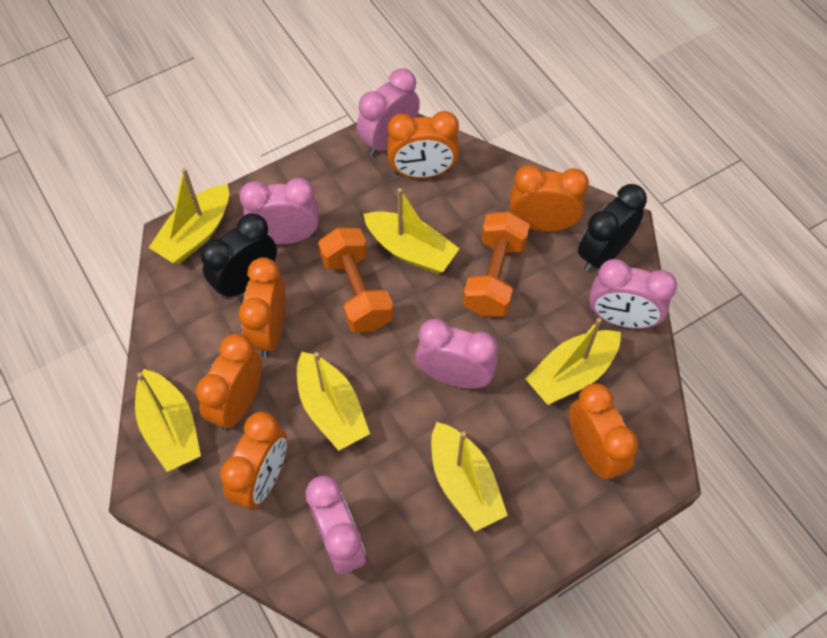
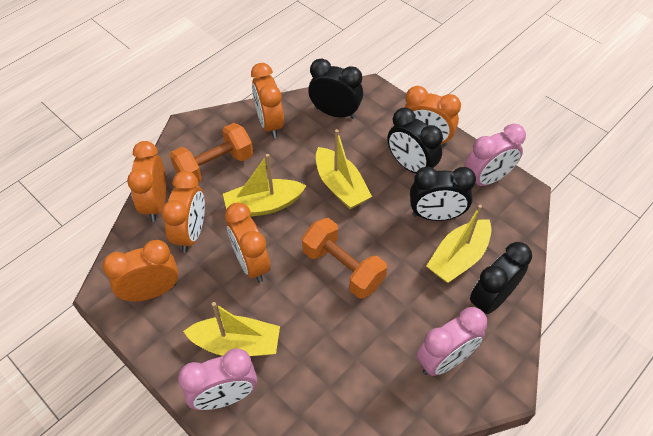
black clock: 2 -> 4
pink clock: 5 -> 3
yellow boat: 6 -> 4

